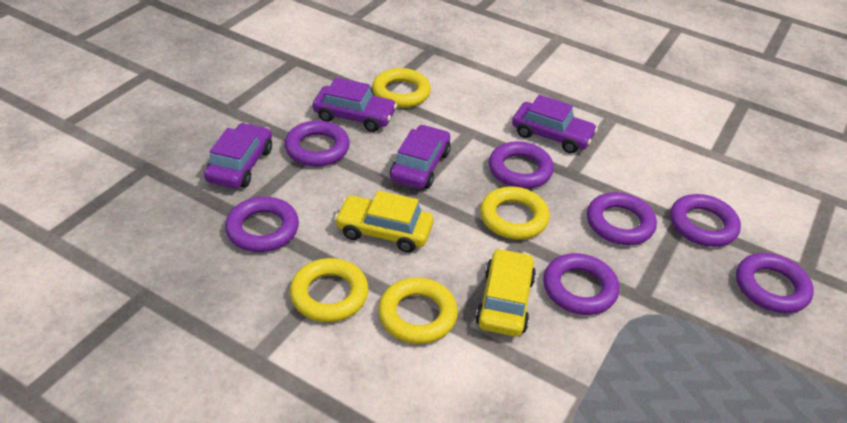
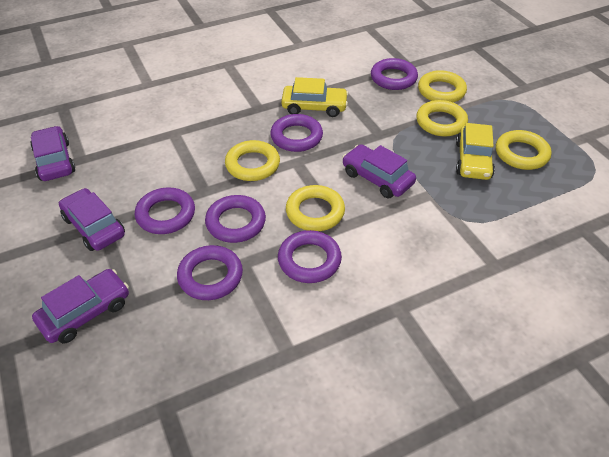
purple ring: 7 -> 6
yellow ring: 4 -> 5

